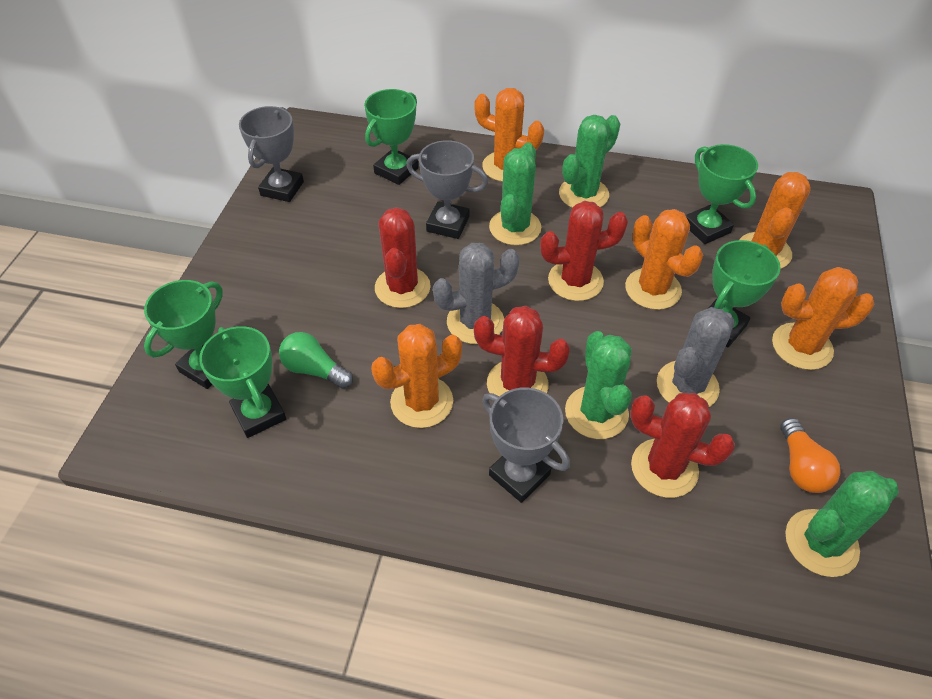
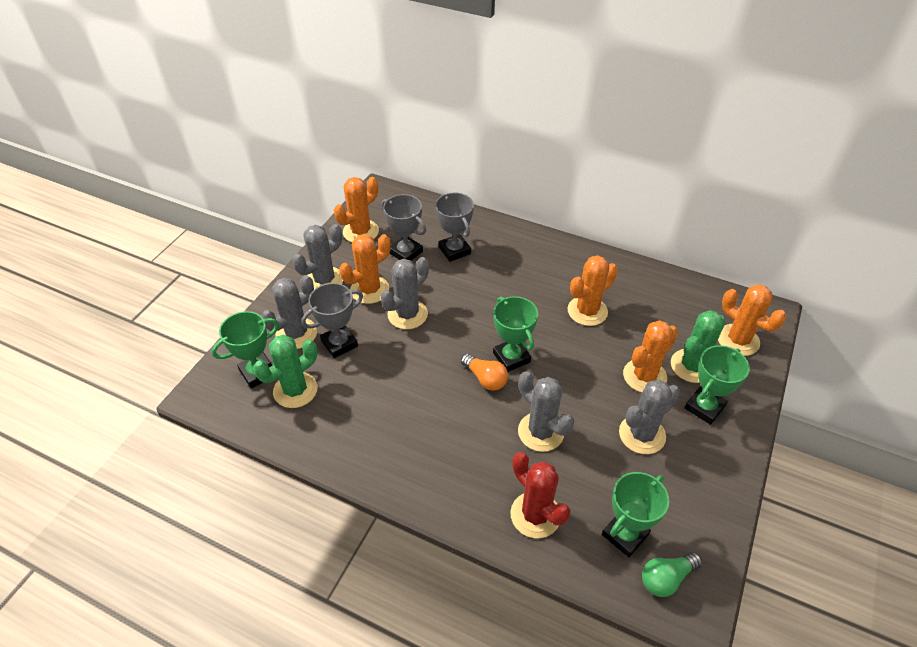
green cactus: 4 -> 2
green trophy: 5 -> 4
grey cactus: 2 -> 5
red cactus: 4 -> 1

